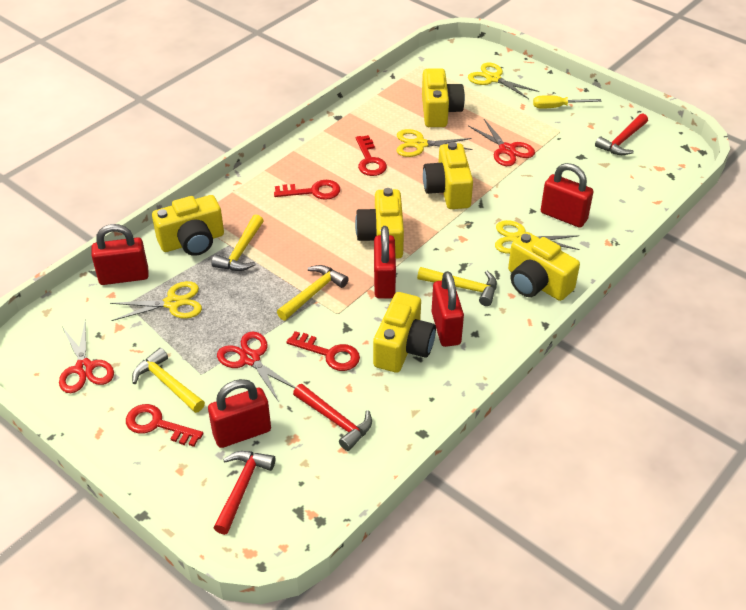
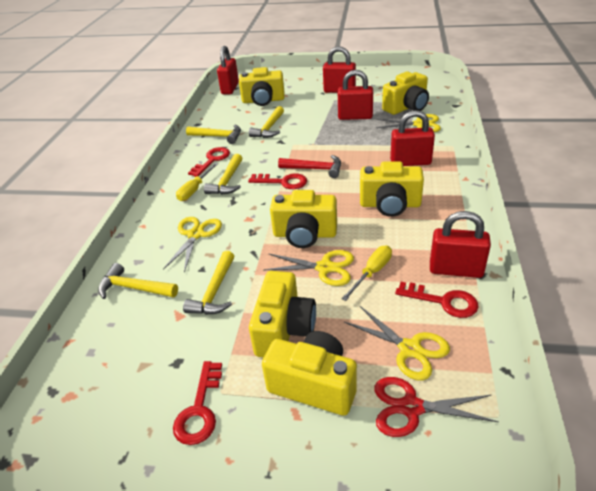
red hammer: 3 -> 1
red scissors: 3 -> 1
yellow hammer: 4 -> 5
yellow screwdriver: 1 -> 2

